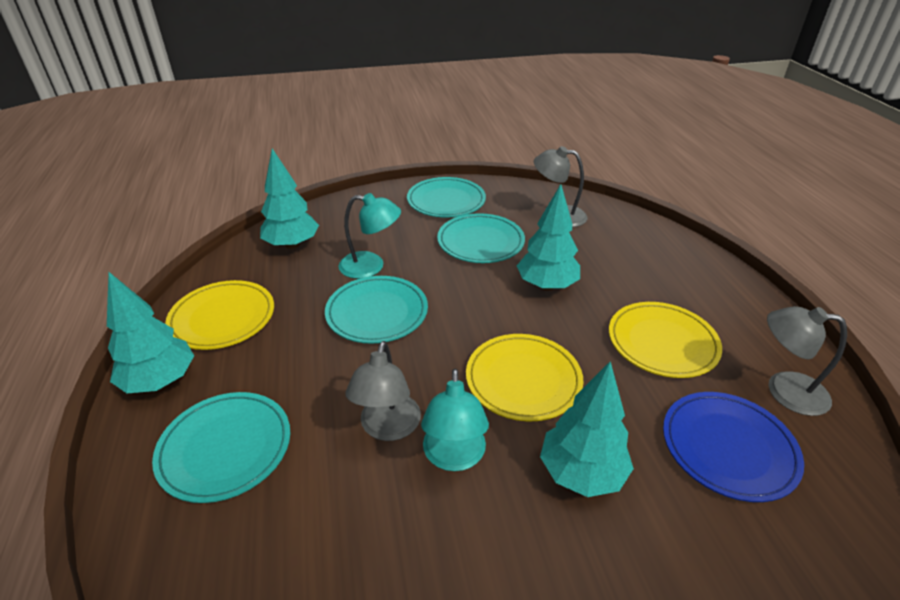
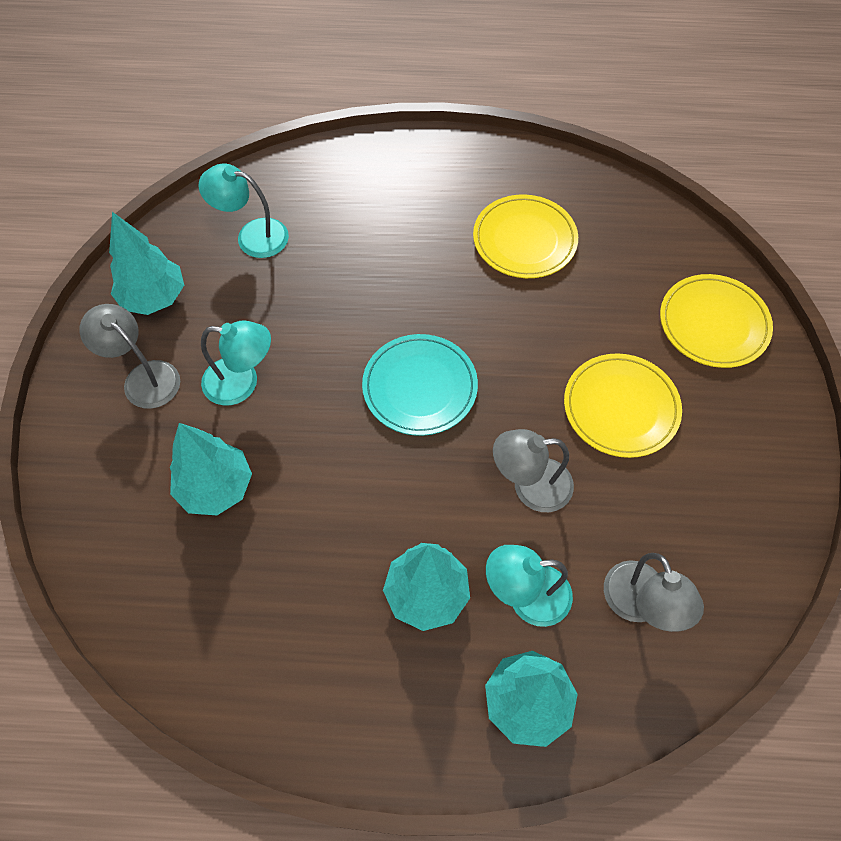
blue plate: 1 -> 0
turquoise lamp: 2 -> 3
turquoise plate: 4 -> 1

